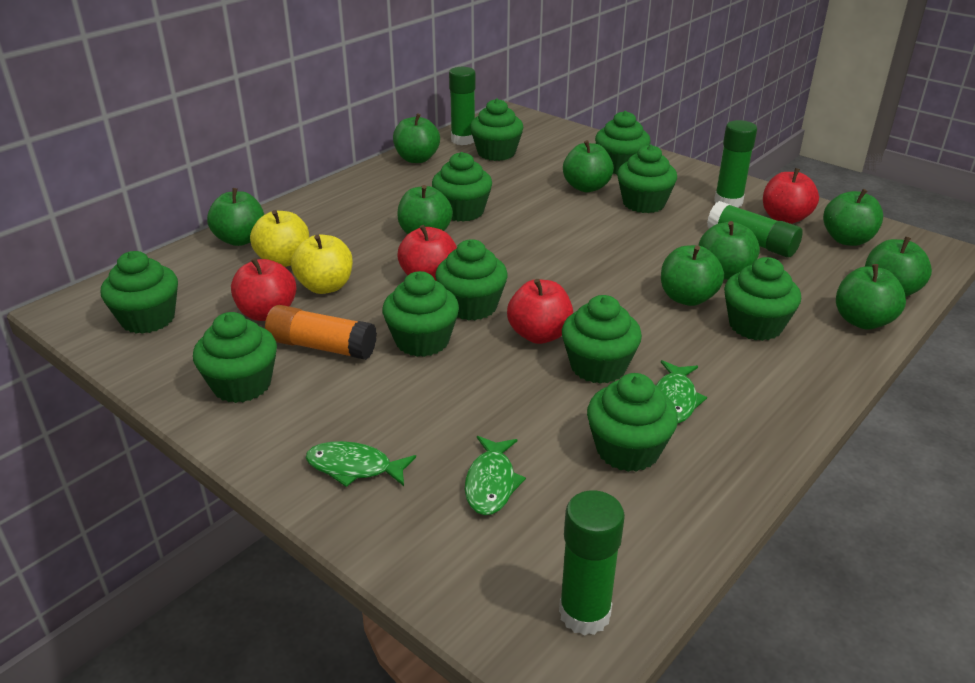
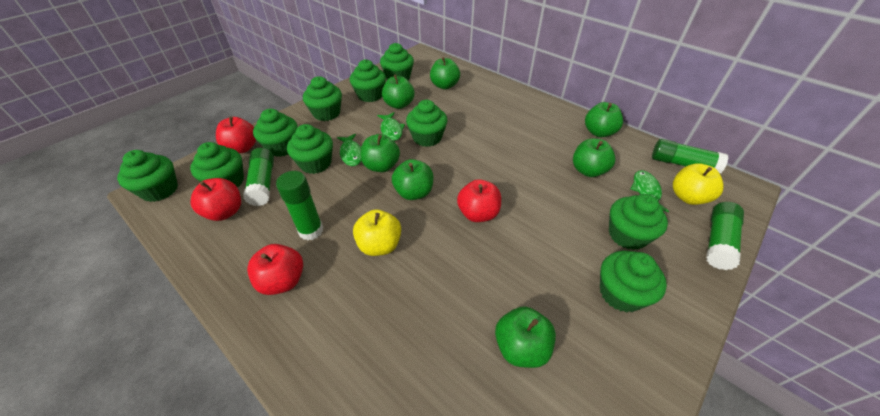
green apple: 9 -> 7
green cupcake: 11 -> 10
orange glue stick: 1 -> 0

